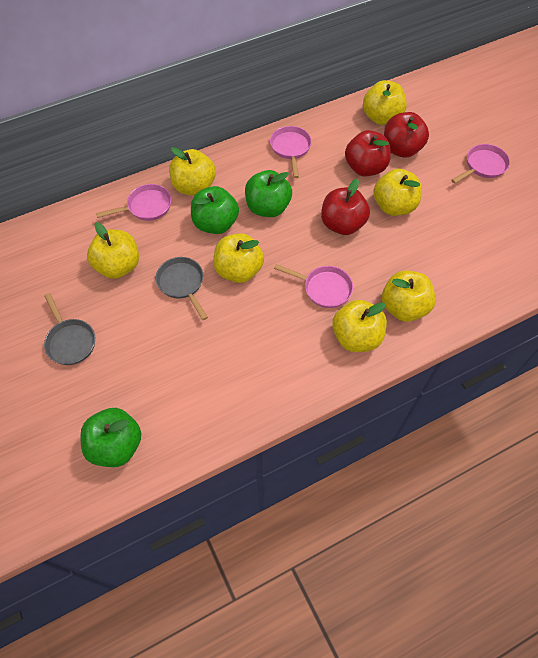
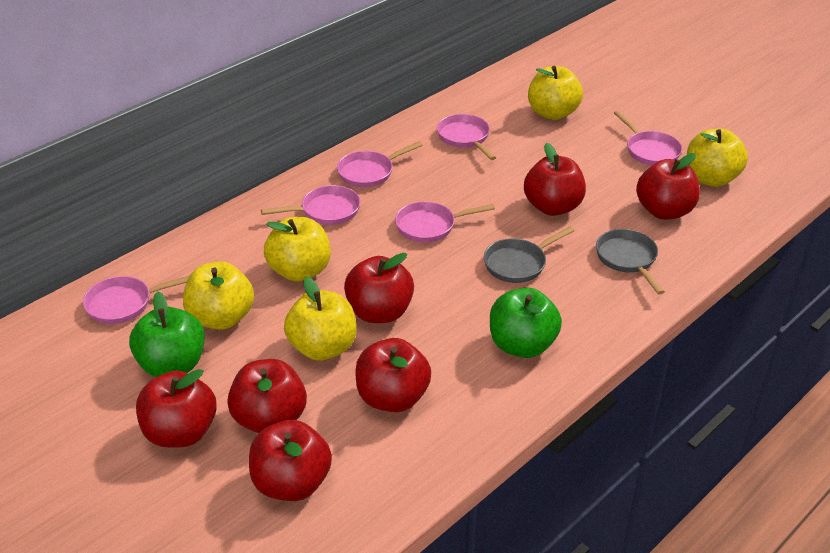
green apple: 3 -> 2
pink pan: 4 -> 6
red apple: 3 -> 7
yellow apple: 7 -> 5

